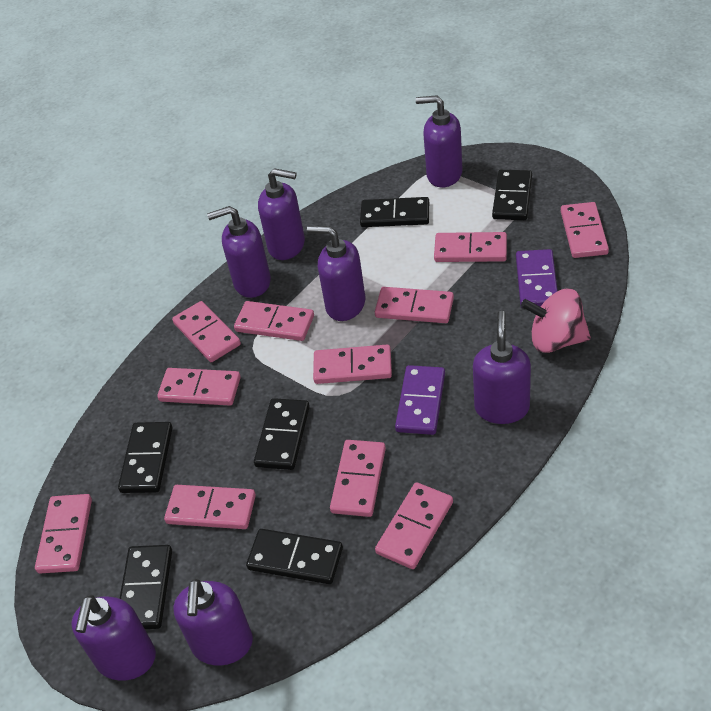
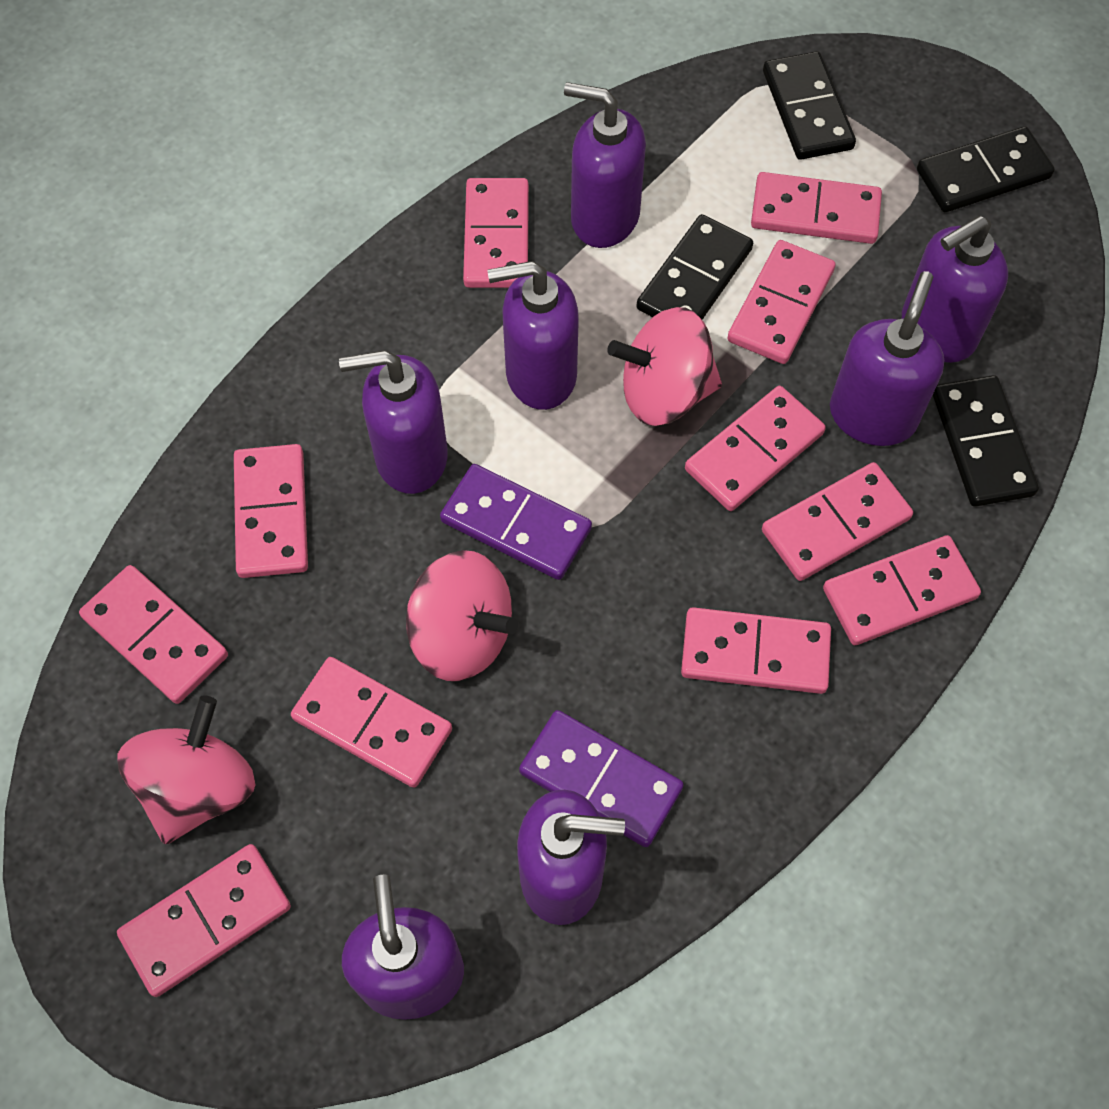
black domino: 6 -> 4
pink spinning top: 1 -> 3

